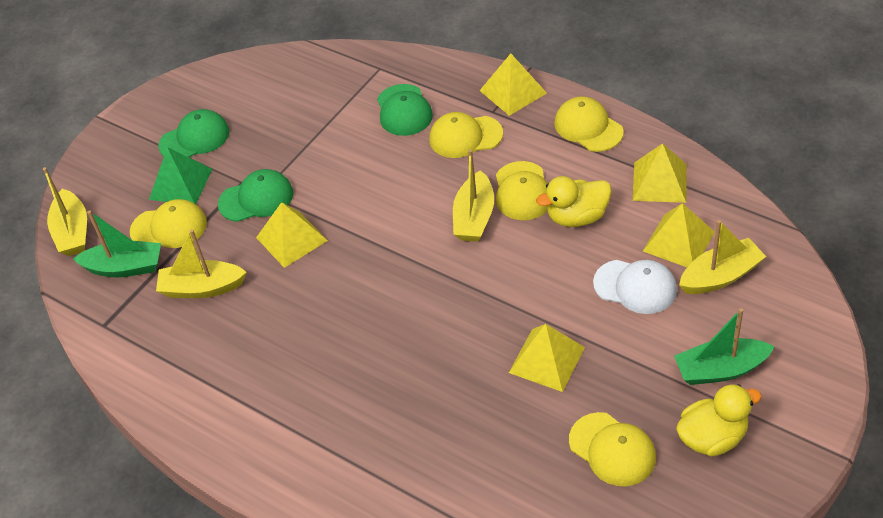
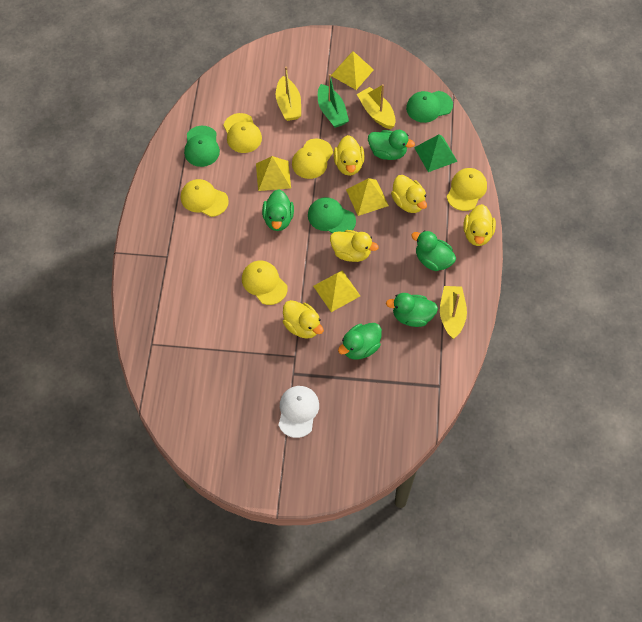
green boat: 2 -> 1
green duck: 0 -> 5
yellow boat: 4 -> 3
yellow duck: 2 -> 5
yellow pyramid: 5 -> 4

